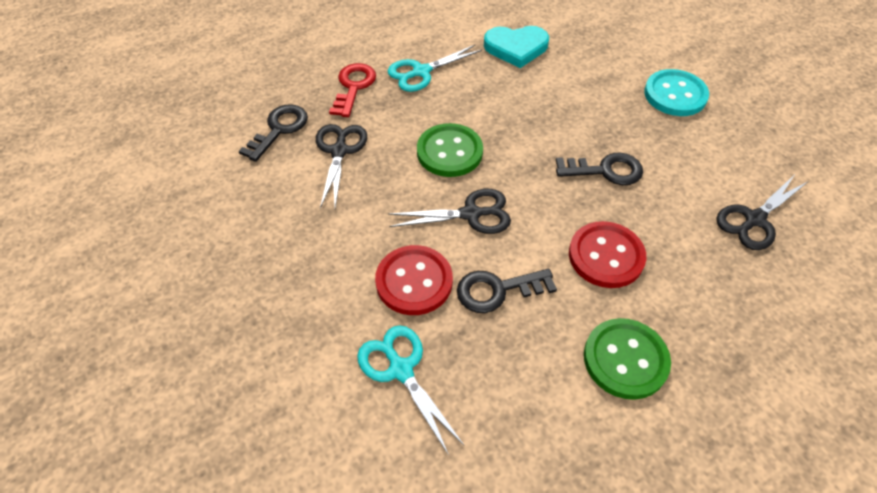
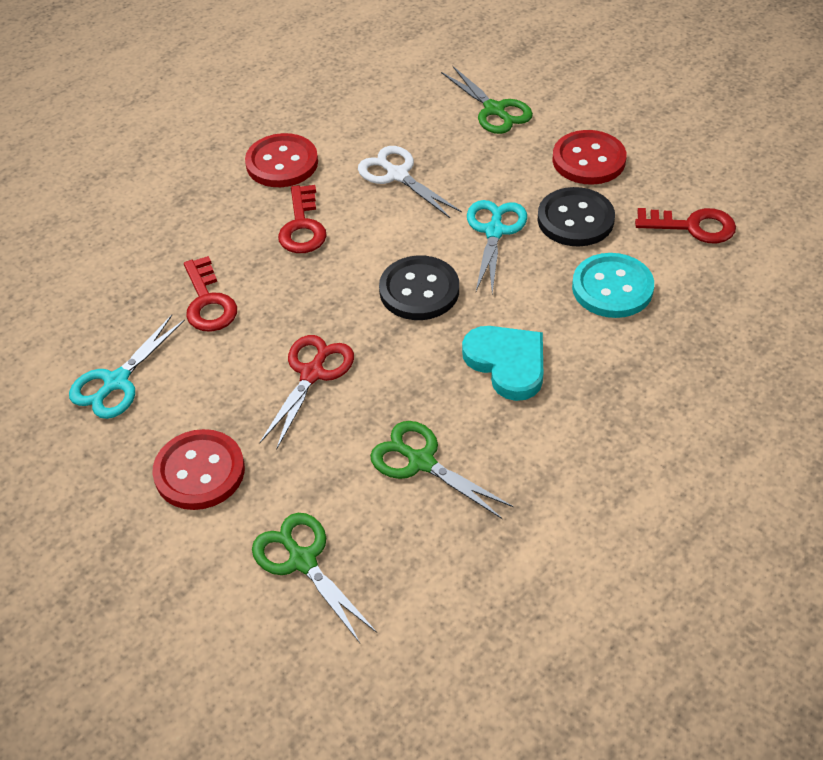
black button: 0 -> 2
black key: 3 -> 0
black scissors: 3 -> 0
green button: 2 -> 0
green scissors: 0 -> 3
red button: 2 -> 3
red key: 1 -> 3
red scissors: 0 -> 1
white scissors: 0 -> 1

